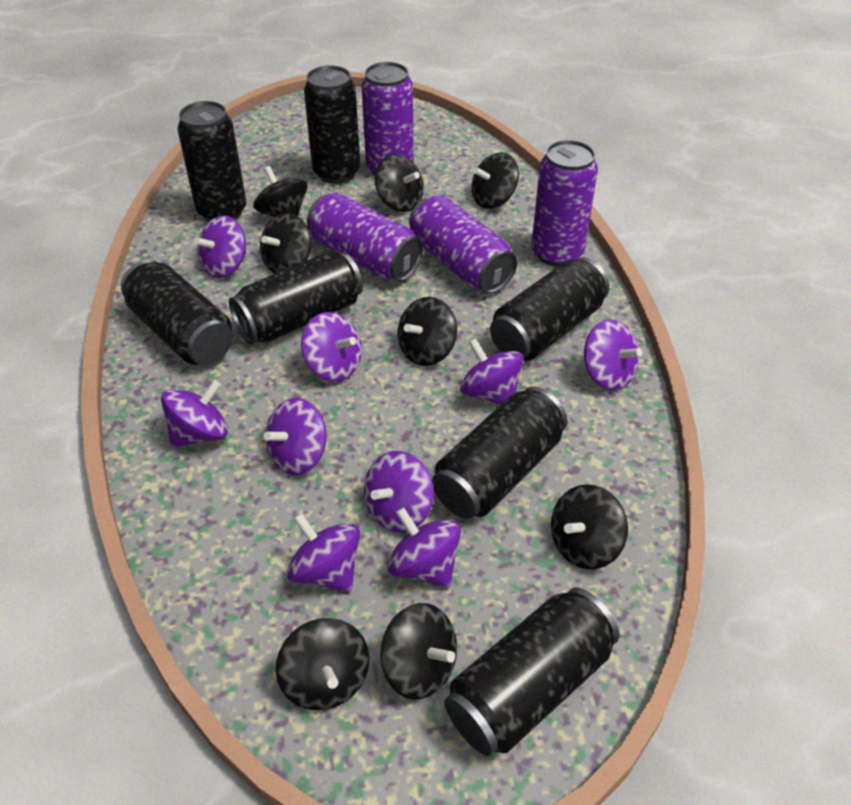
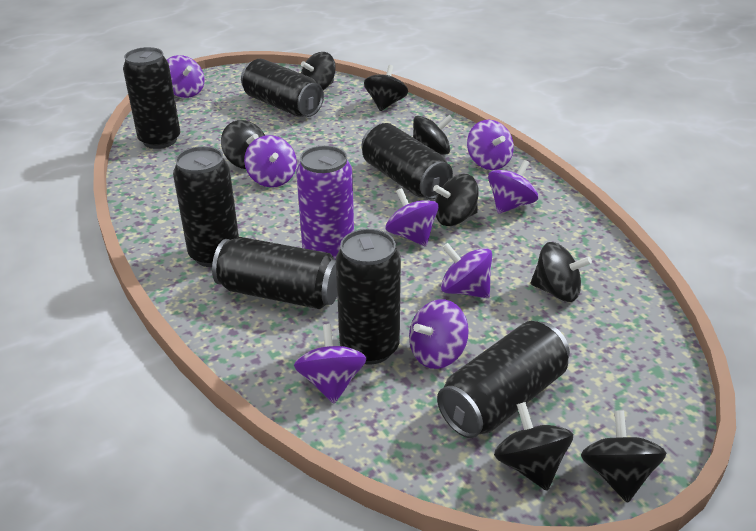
purple can: 4 -> 1
purple spinning top: 9 -> 8

